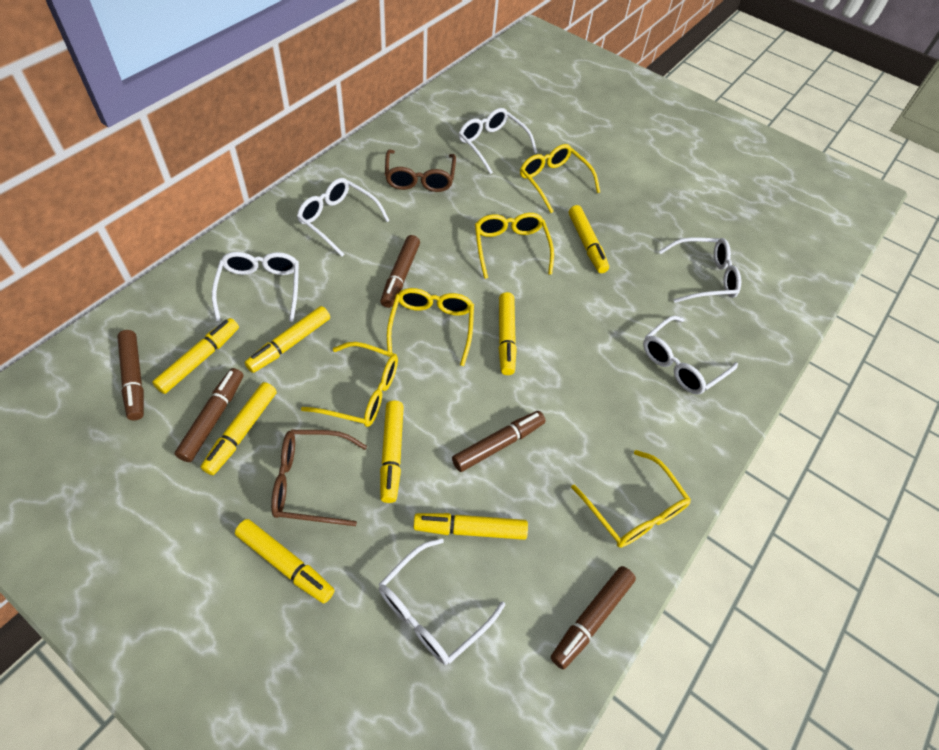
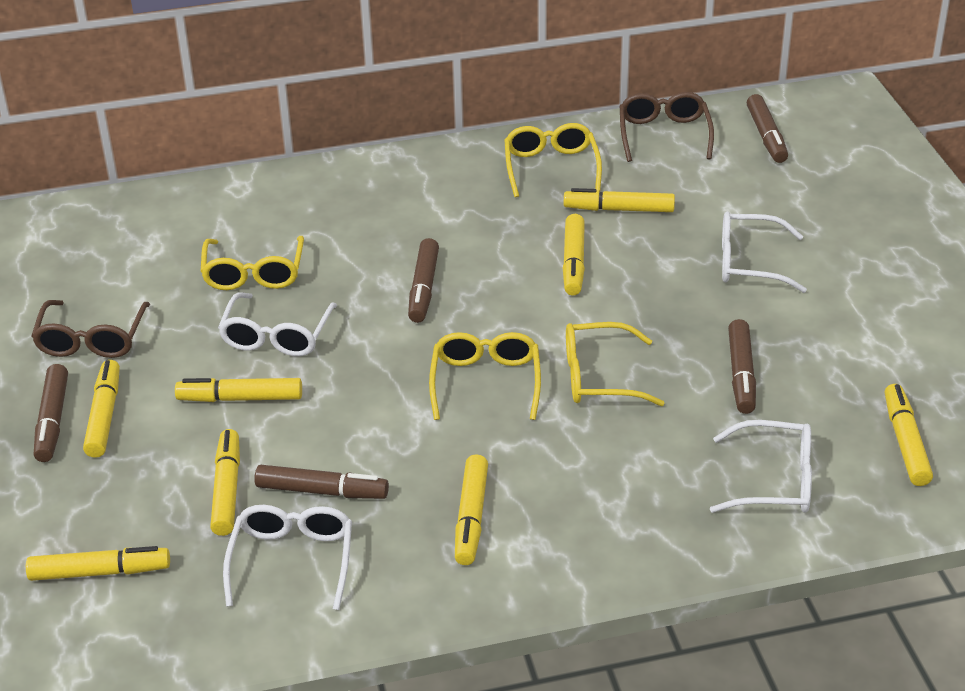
white glasses: 6 -> 4
yellow glasses: 5 -> 4

